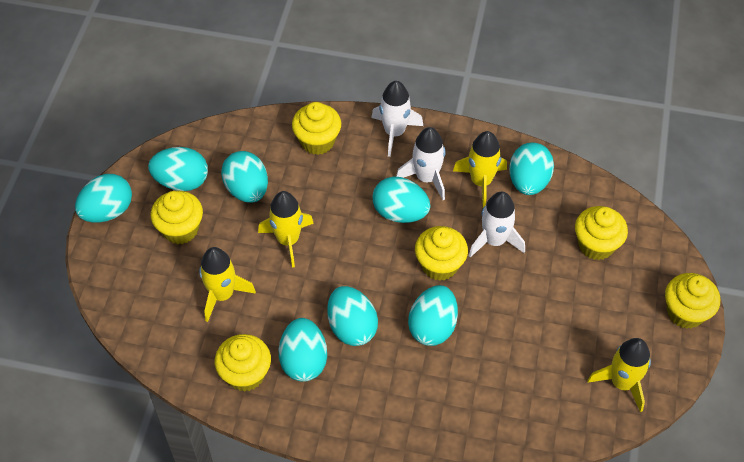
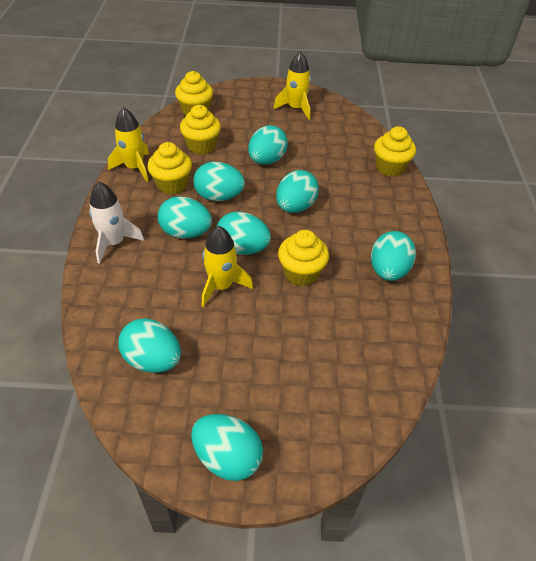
white rocket: 3 -> 1
yellow cupcake: 6 -> 5
yellow rocket: 4 -> 3

